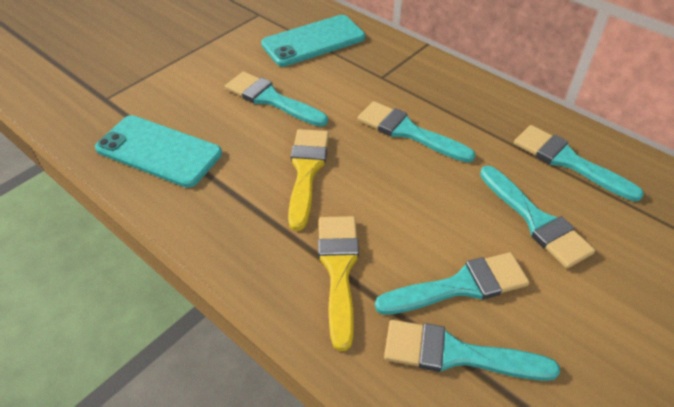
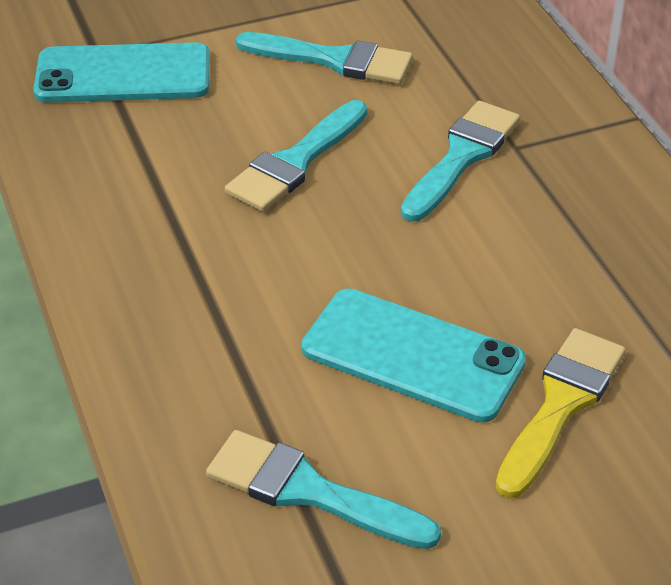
turquoise brush: 6 -> 4
yellow brush: 2 -> 1

